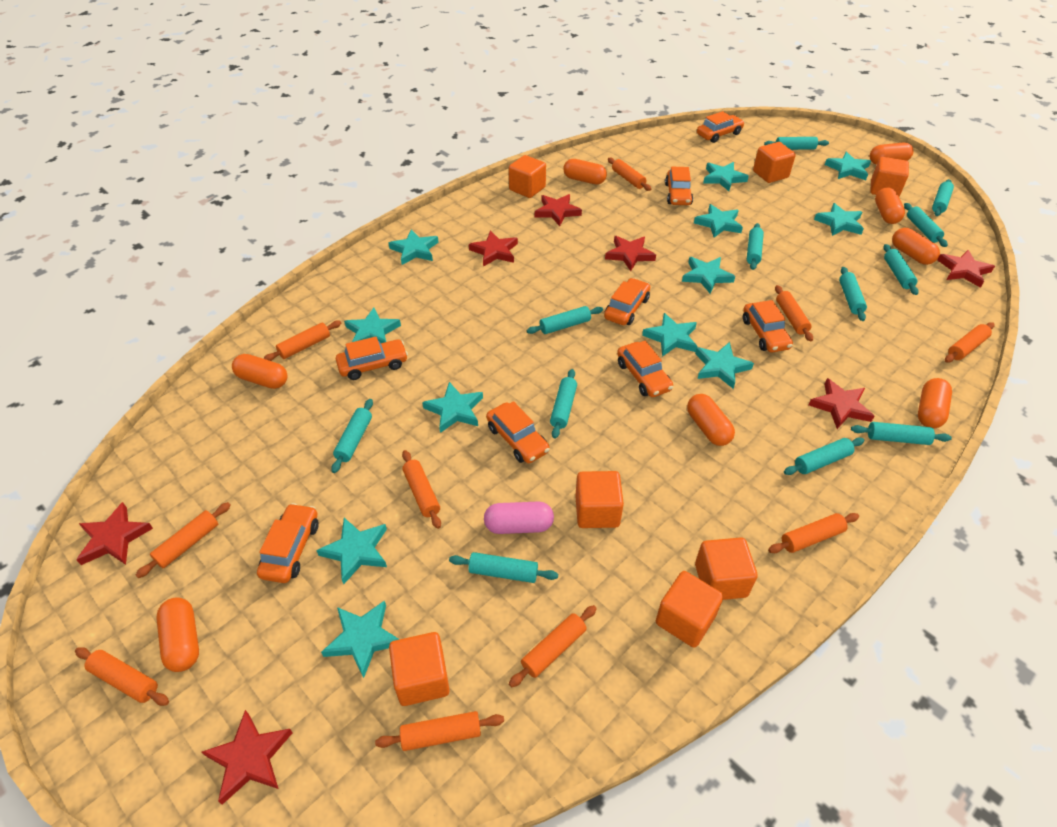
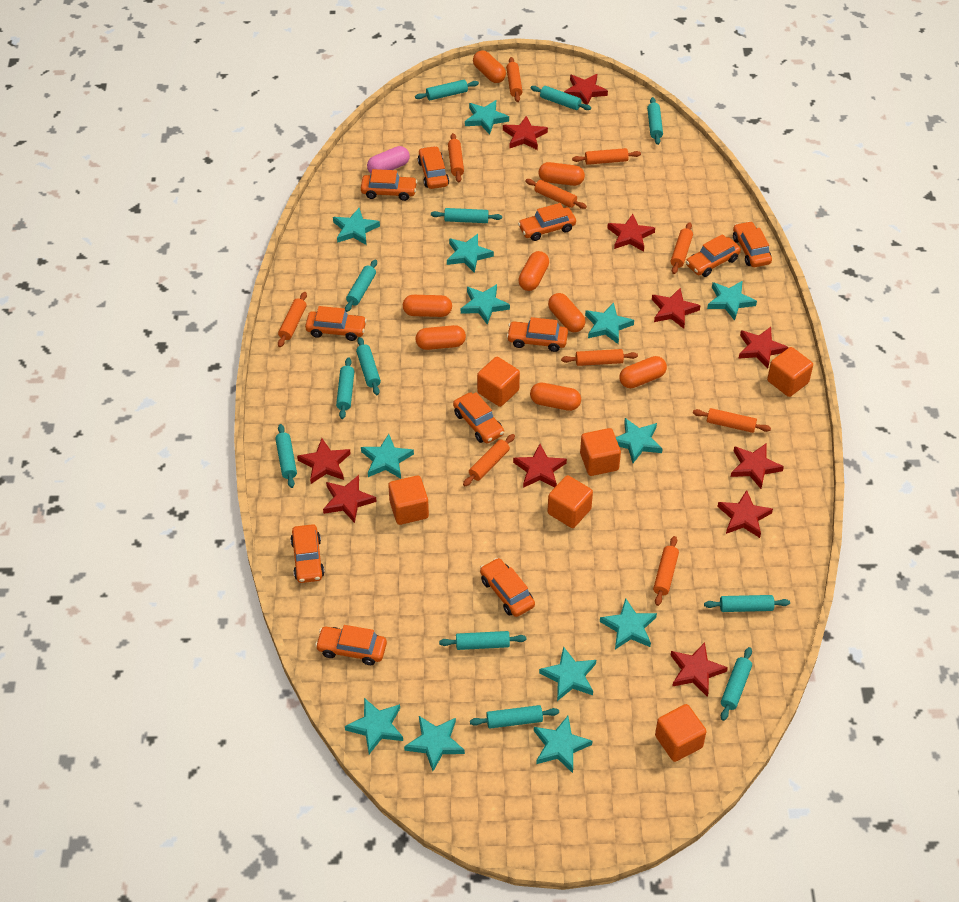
orange car: 8 -> 11
orange cube: 7 -> 6
red star: 7 -> 11
turquoise star: 12 -> 13

